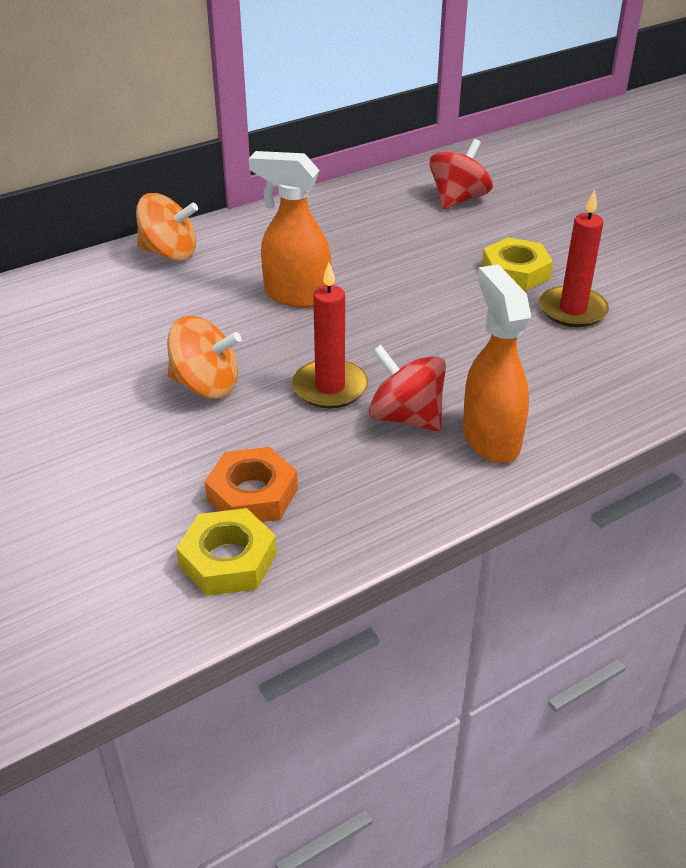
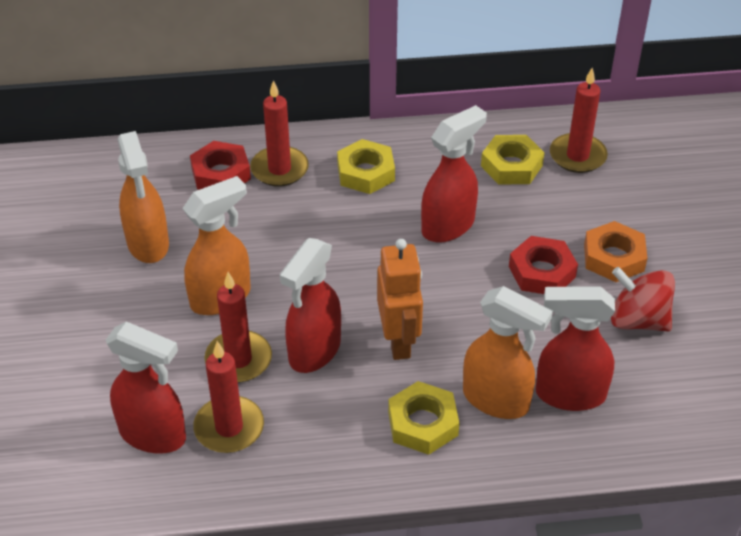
orange robot: 0 -> 1
orange spinning top: 2 -> 0
orange spray bottle: 2 -> 3
red candle: 2 -> 4
red nut: 0 -> 2
red spinning top: 2 -> 1
red spray bottle: 0 -> 4
yellow nut: 2 -> 3

